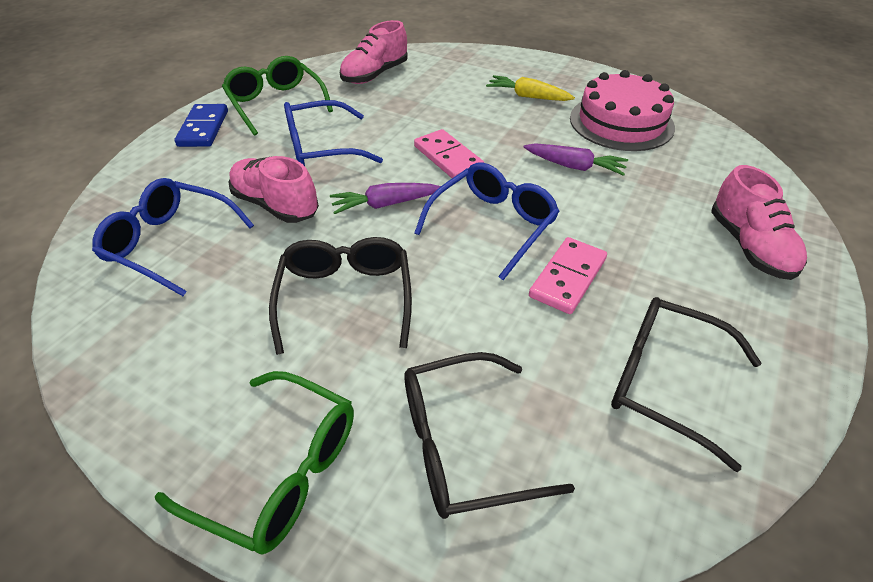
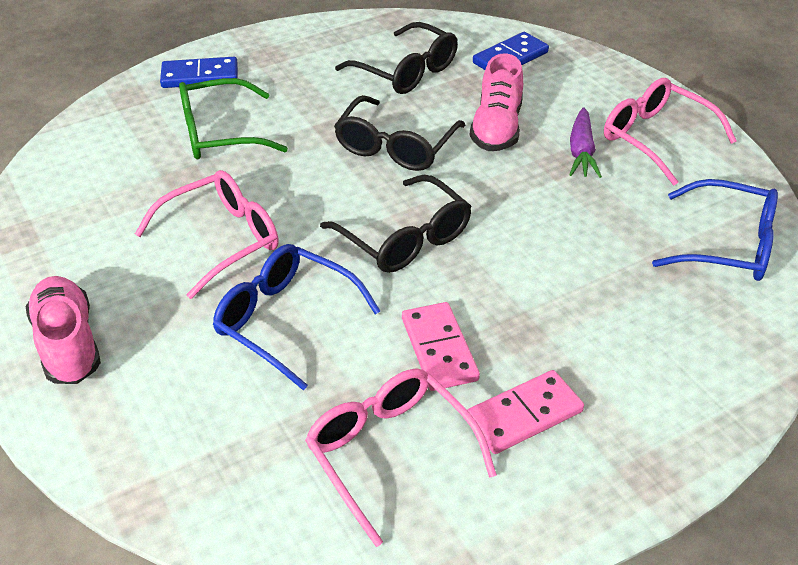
blue domino: 1 -> 2
blue glasses: 3 -> 2
green glasses: 2 -> 1
pink cake: 1 -> 0
pink glasses: 0 -> 3
pink shoe: 3 -> 2
purple carrot: 2 -> 1
yellow carrot: 1 -> 0

